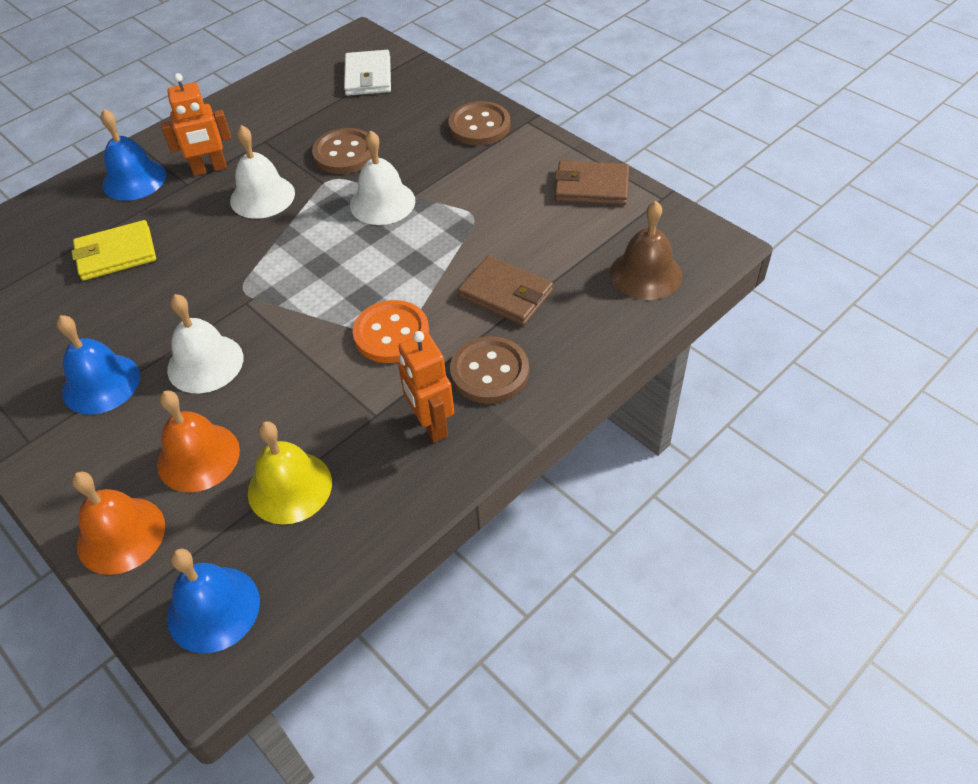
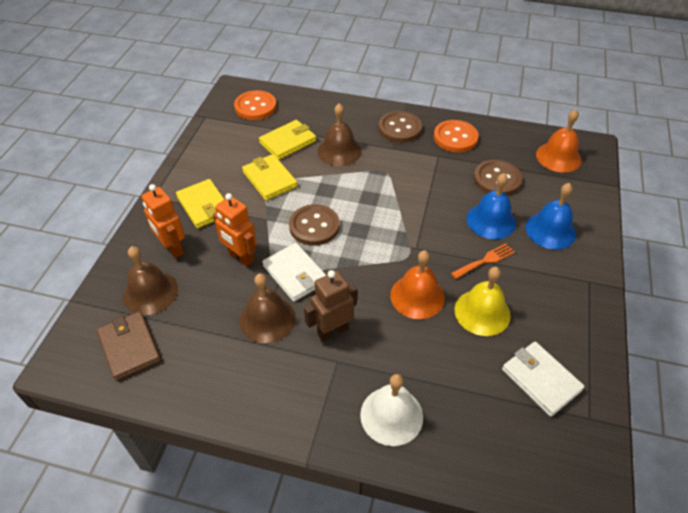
blue bell: 3 -> 2
brown bell: 1 -> 3
brown robot: 0 -> 1
brown wallet: 2 -> 1
orange button: 1 -> 2
orange fork: 0 -> 1
white bell: 3 -> 1
white wallet: 1 -> 2
yellow wallet: 1 -> 3

